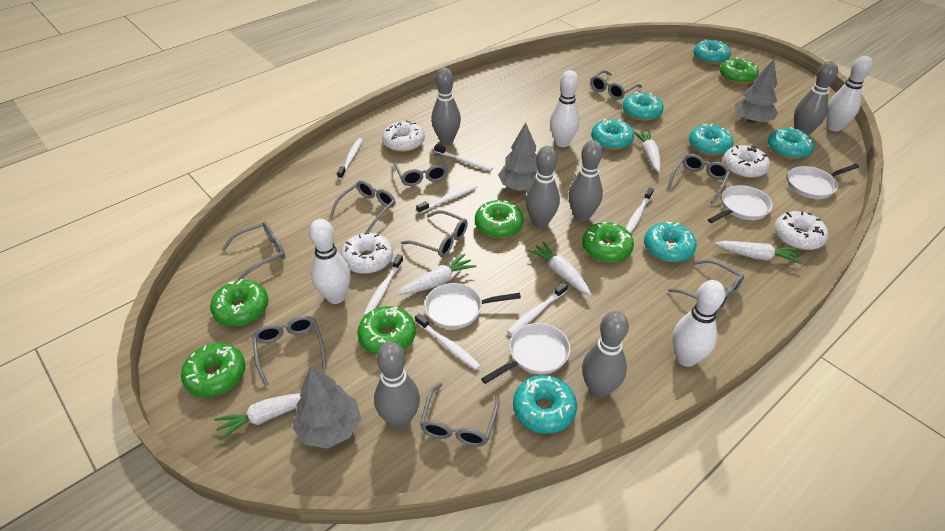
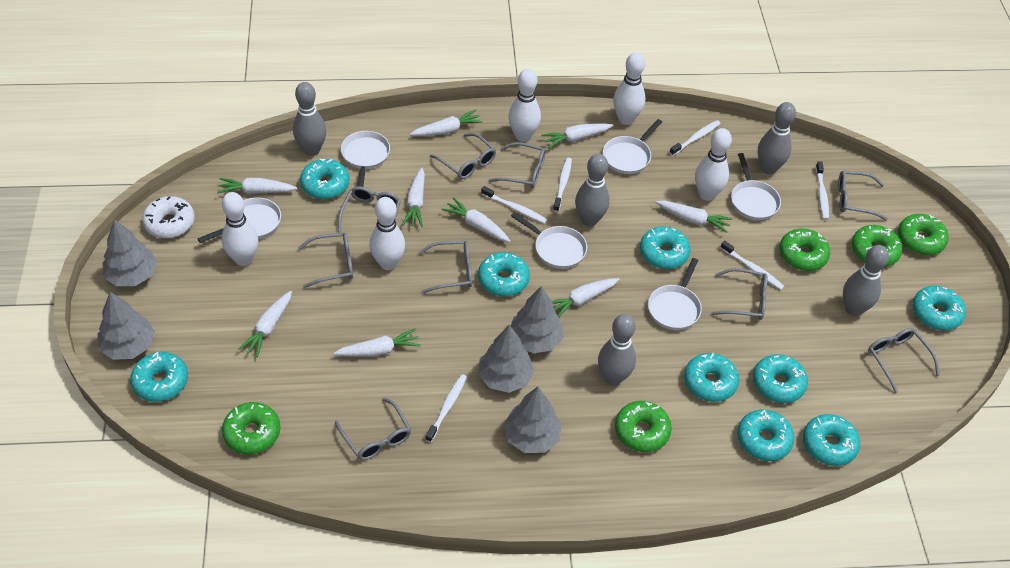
green donut: 6 -> 5
grey bowling pin: 6 -> 5
grey tree: 3 -> 5
turquoise donut: 7 -> 9
white bowling pin: 4 -> 5
white carrot: 5 -> 9
white donut: 4 -> 1
white pan: 4 -> 6
white toothbrush: 7 -> 6

